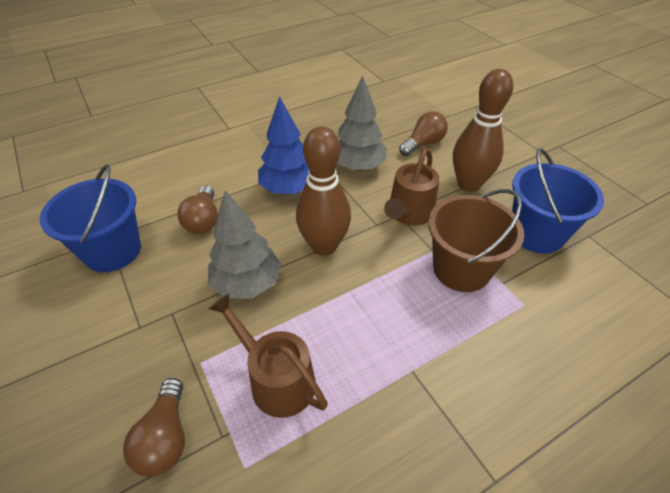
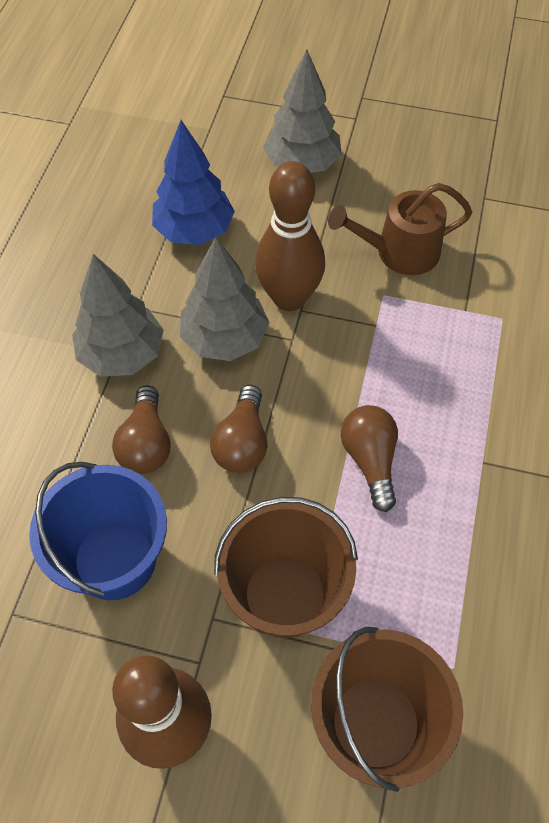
blue bucket: 2 -> 1
brown bucket: 1 -> 2
brown watering can: 2 -> 1
grey tree: 2 -> 3

